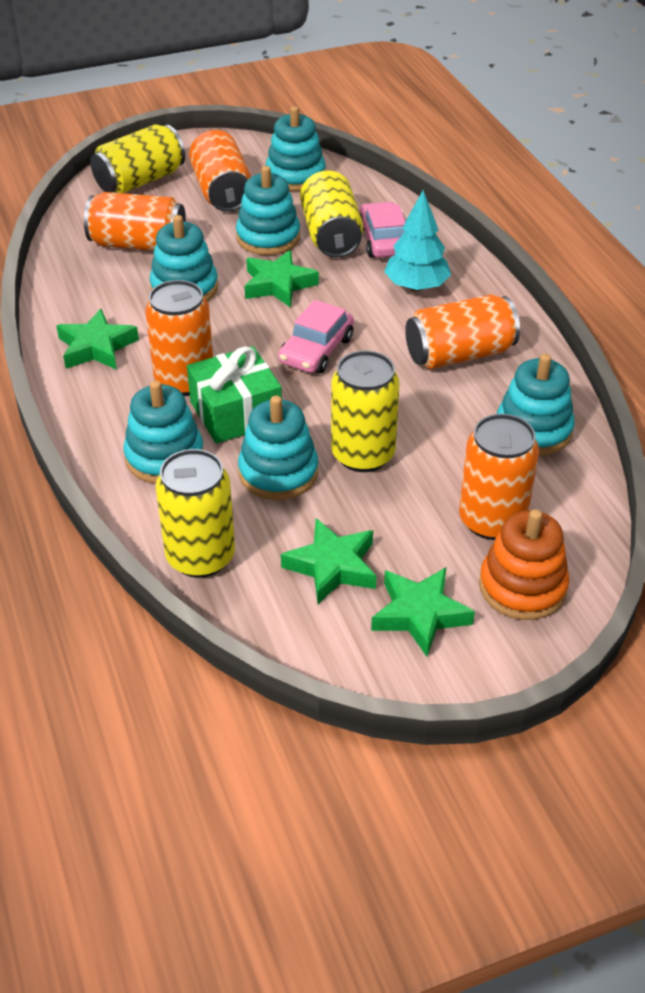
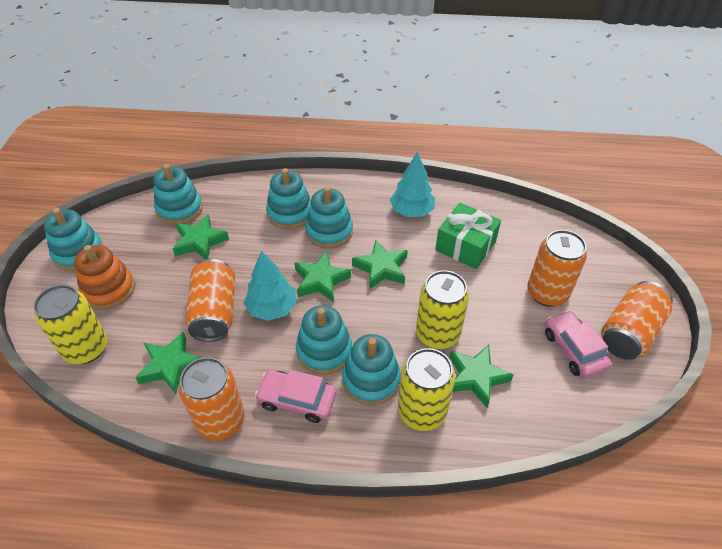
green star: 4 -> 5
orange can: 5 -> 4
turquoise tree: 1 -> 2
yellow can: 4 -> 3

